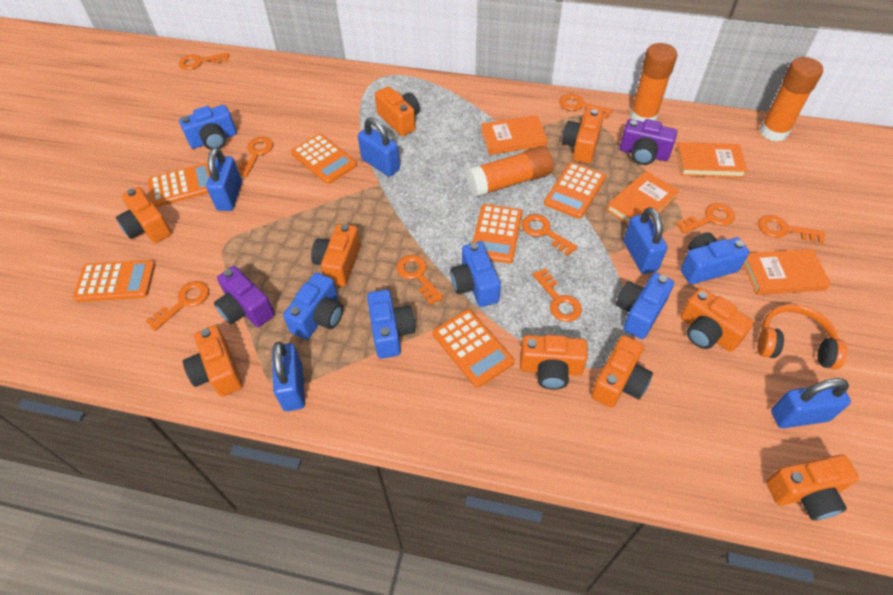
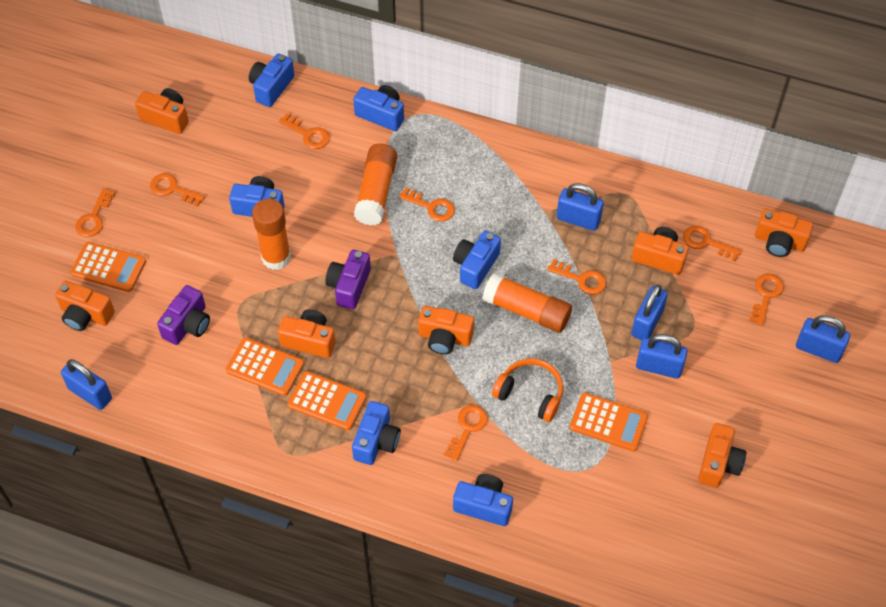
orange book: 4 -> 0
orange calculator: 6 -> 4
orange camera: 9 -> 7
orange key: 9 -> 8

